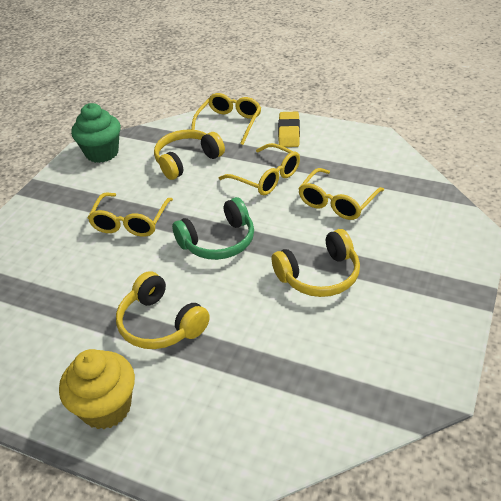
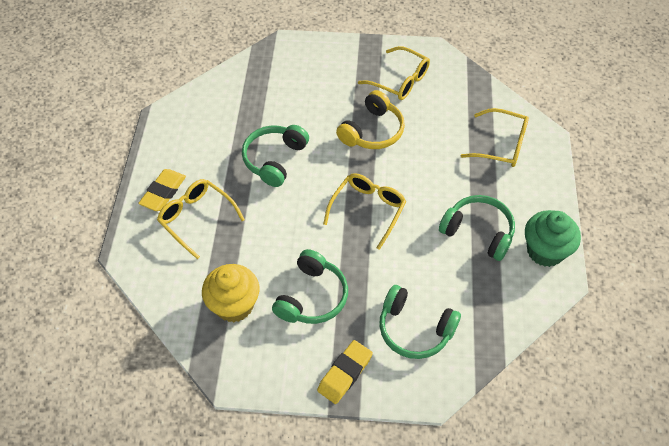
green headphones: 1 -> 4
yellow eraser: 1 -> 2
yellow headphones: 3 -> 1

